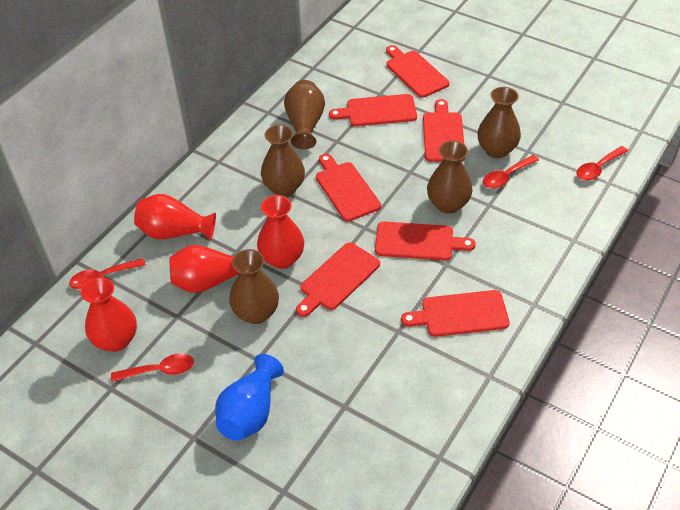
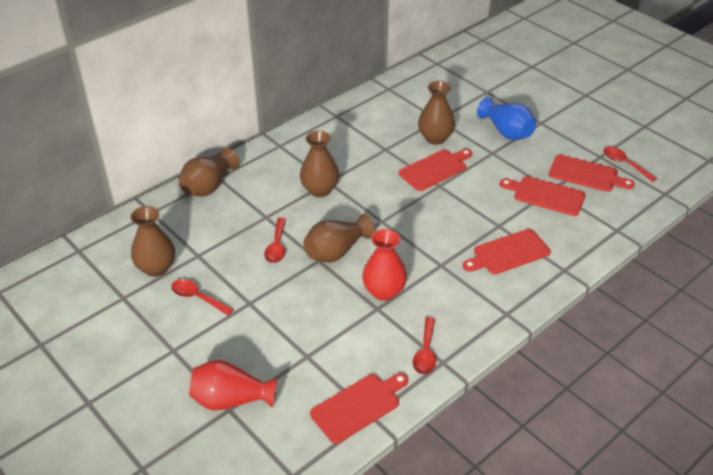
red cutting board: 7 -> 5
red vase: 4 -> 2

